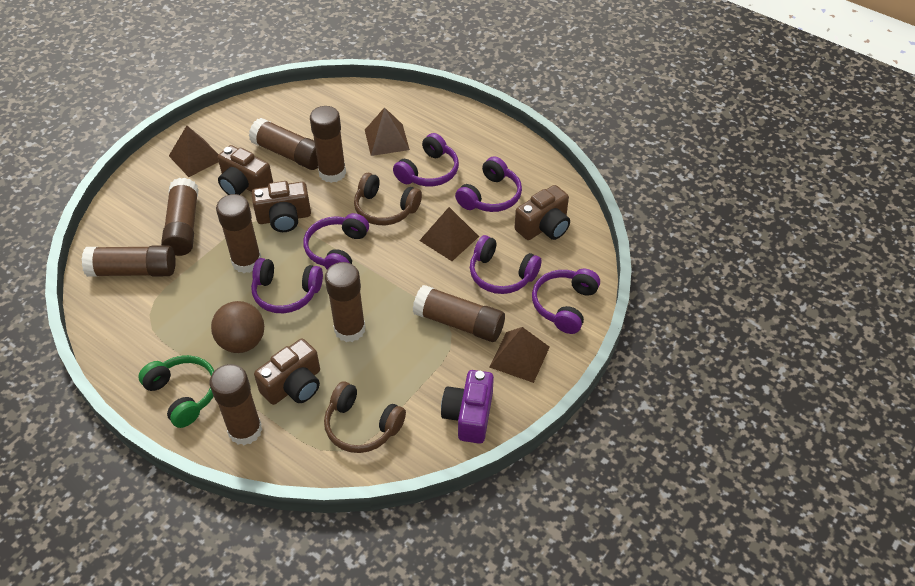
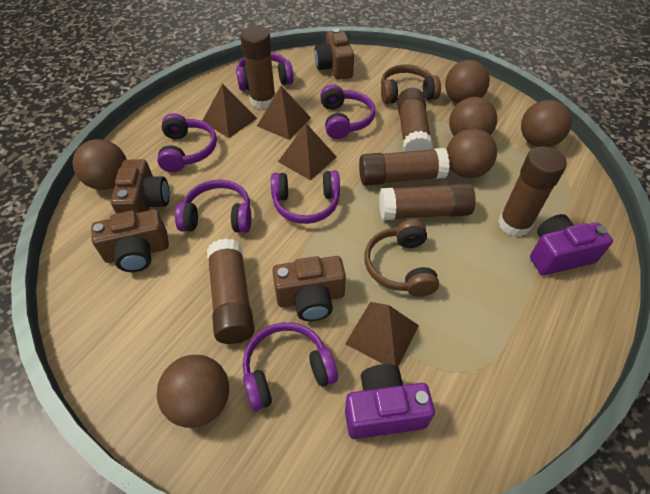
brown ball: 1 -> 6
brown glue stick: 8 -> 6
green headphones: 1 -> 0
purple camera: 1 -> 2

